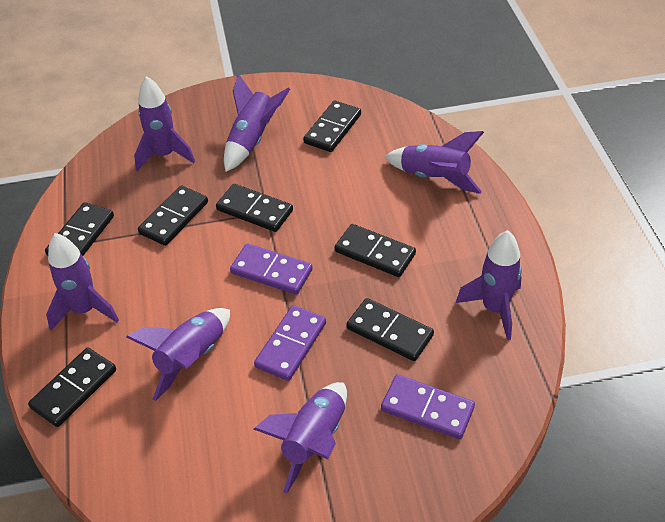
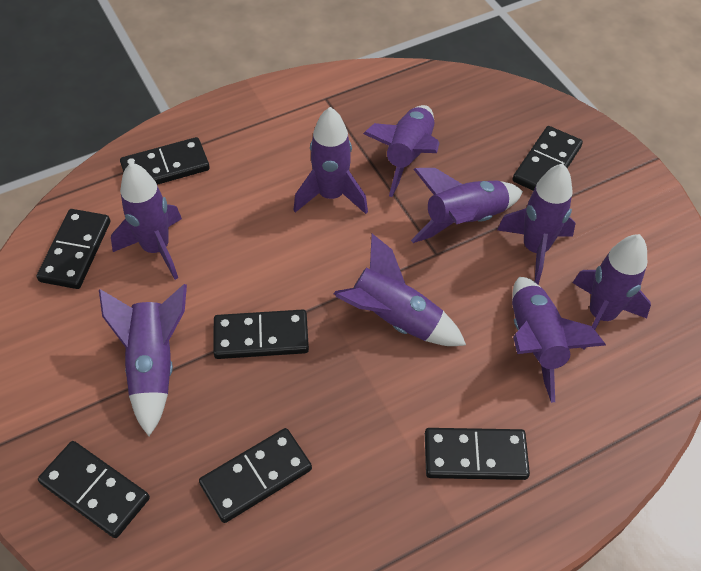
purple domino: 3 -> 0
purple rocket: 7 -> 9

